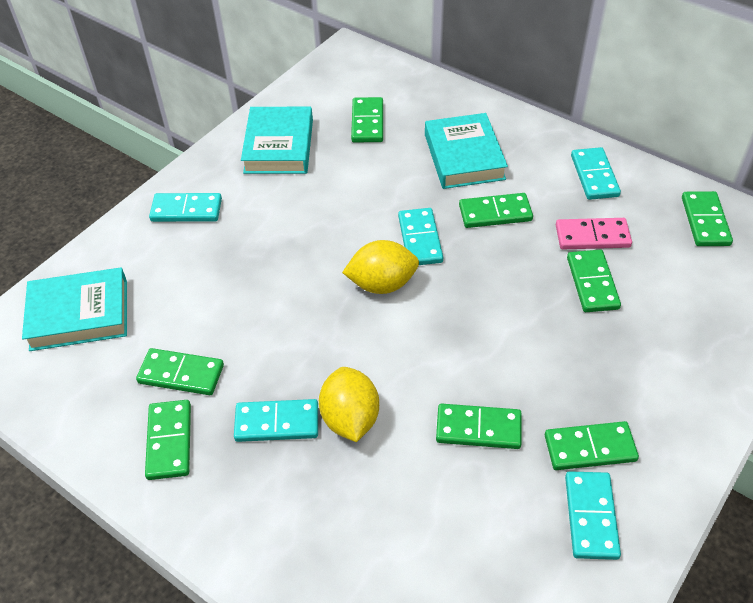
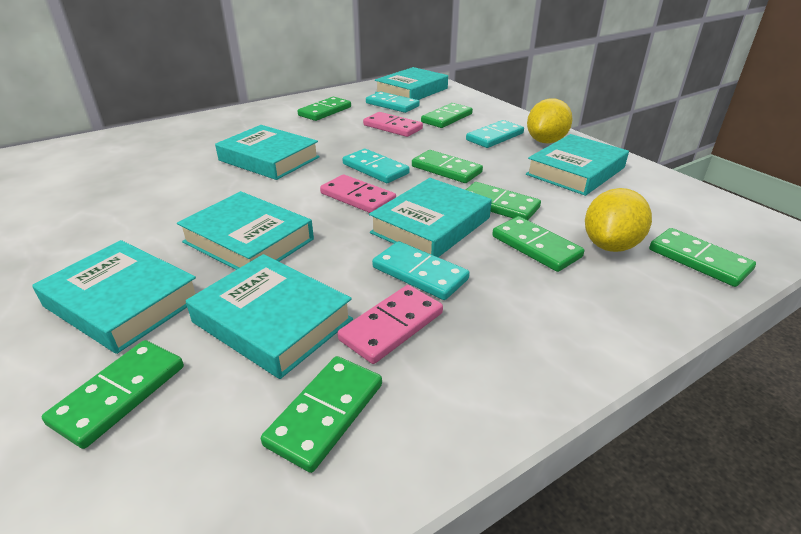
pink domino: 1 -> 3
turquoise book: 3 -> 7
turquoise domino: 5 -> 4

